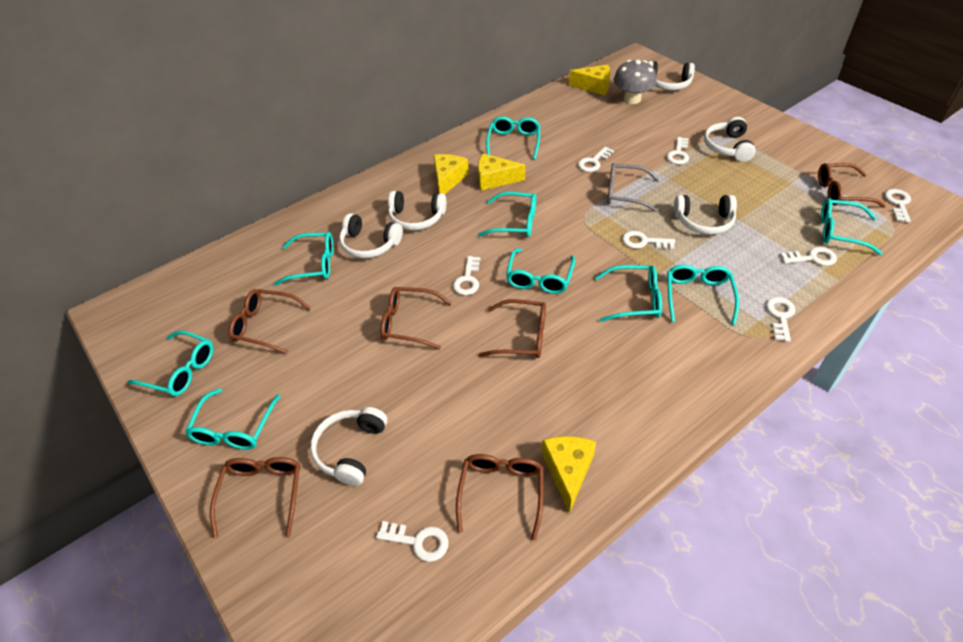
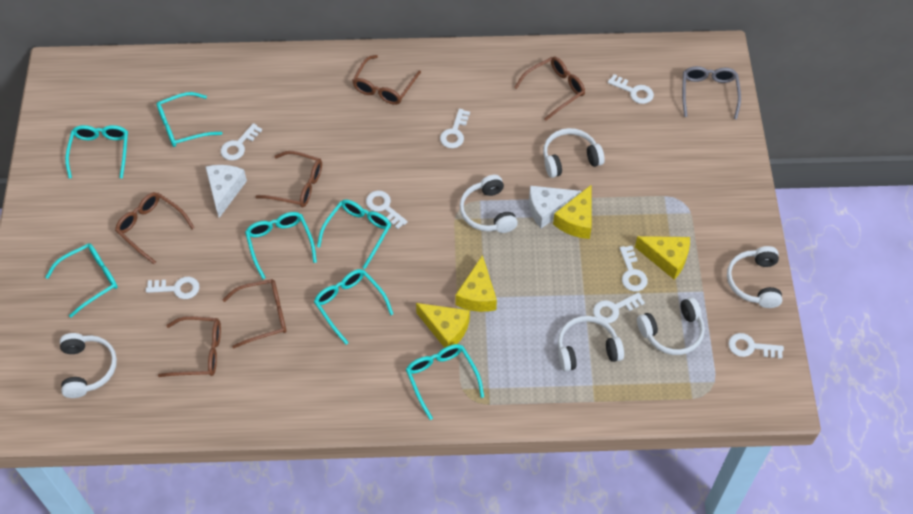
grey mushroom: 1 -> 0
turquoise glasses: 9 -> 7
white cheese: 0 -> 2

